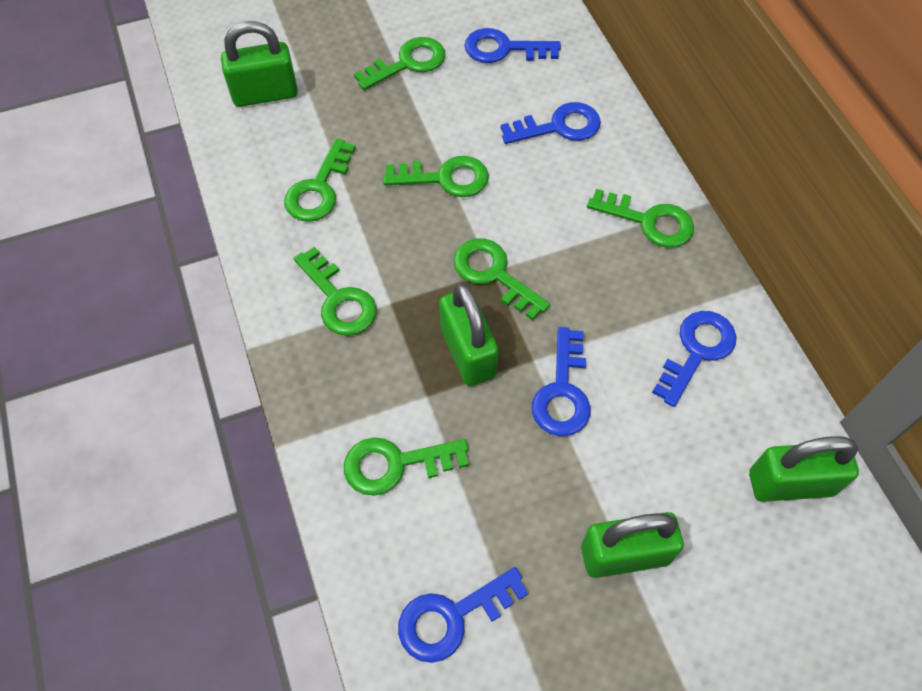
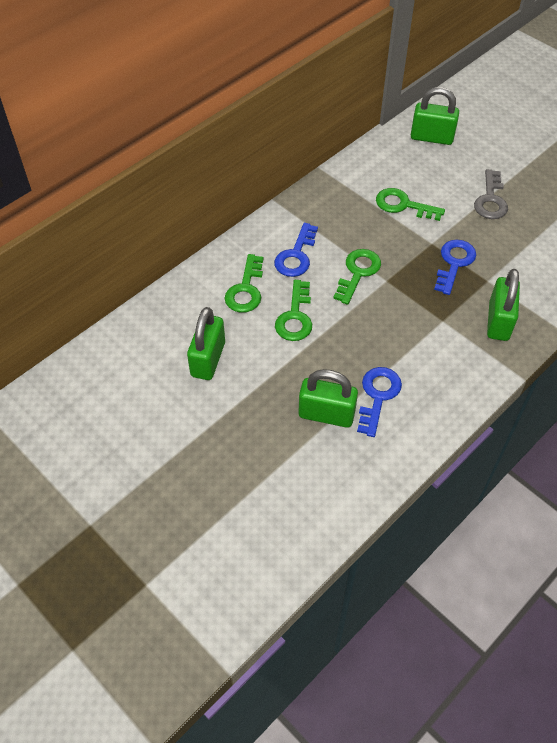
blue key: 5 -> 3
green key: 7 -> 4
grey key: 0 -> 1

